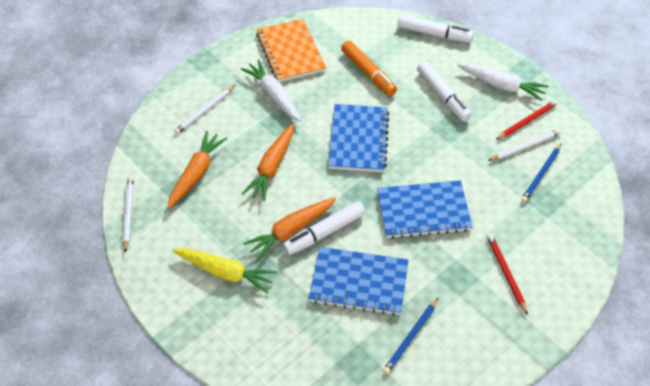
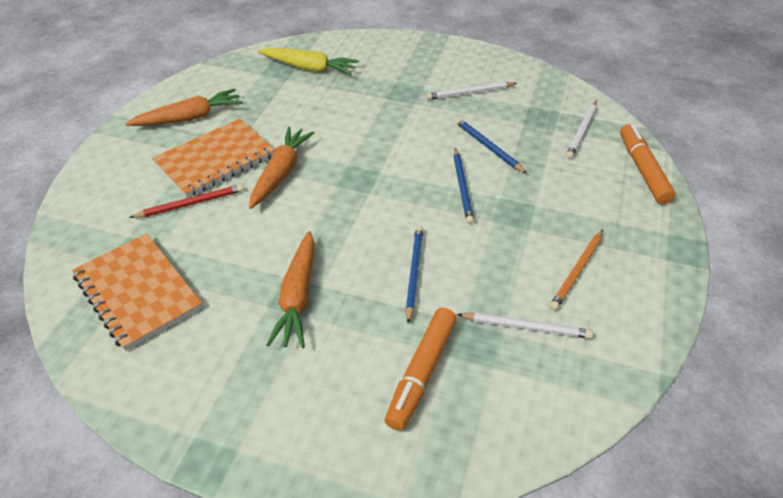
blue notebook: 3 -> 0
blue pencil: 2 -> 3
orange marker: 1 -> 2
orange notebook: 1 -> 2
orange pencil: 0 -> 1
red pencil: 2 -> 1
white carrot: 2 -> 0
white marker: 3 -> 0

